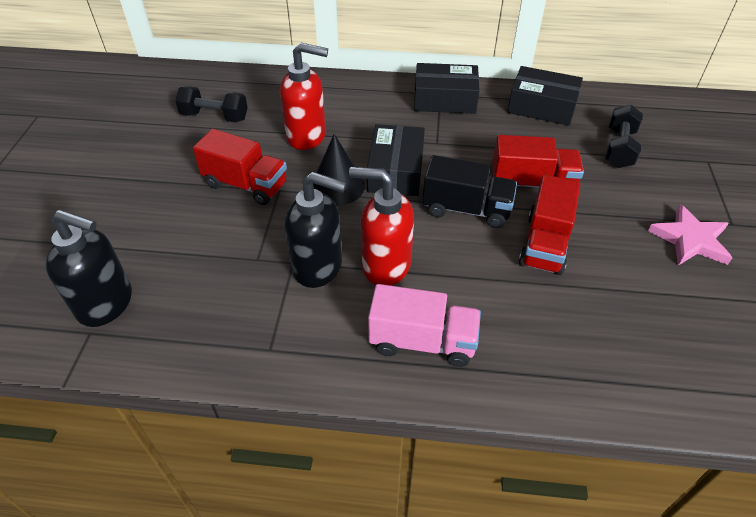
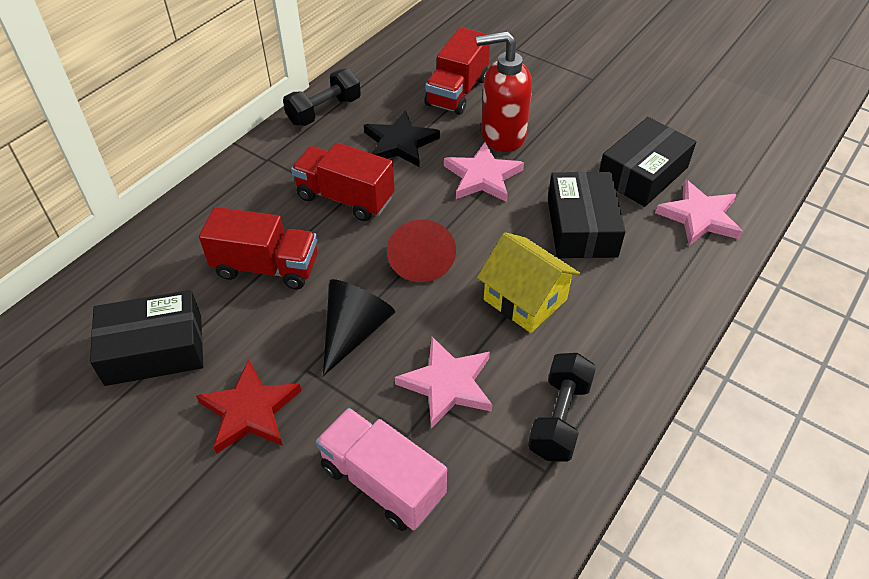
black soap dispenser: 2 -> 0
black star: 0 -> 1
black truck: 1 -> 0
pink star: 1 -> 3
red cone: 0 -> 1
red soap dispenser: 2 -> 1
red star: 0 -> 1
yellow house: 0 -> 1

